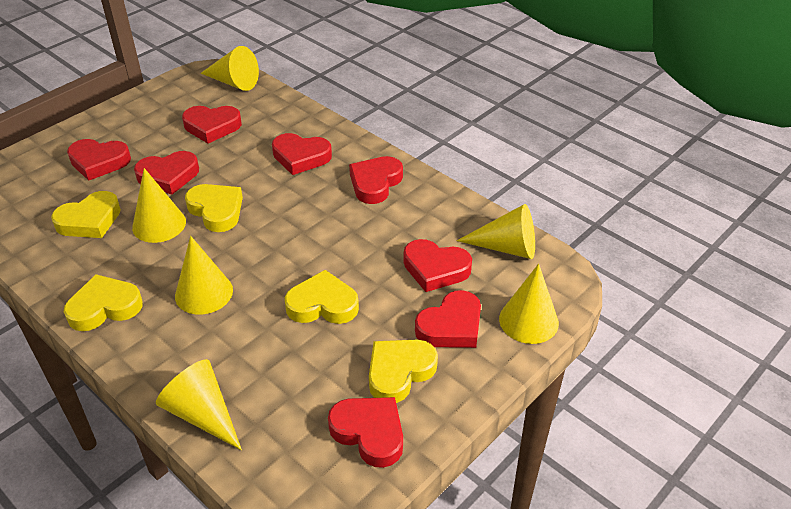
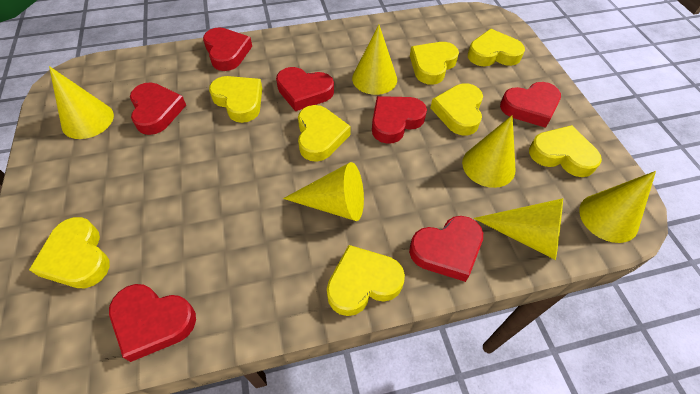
red heart: 8 -> 7
yellow heart: 5 -> 8

